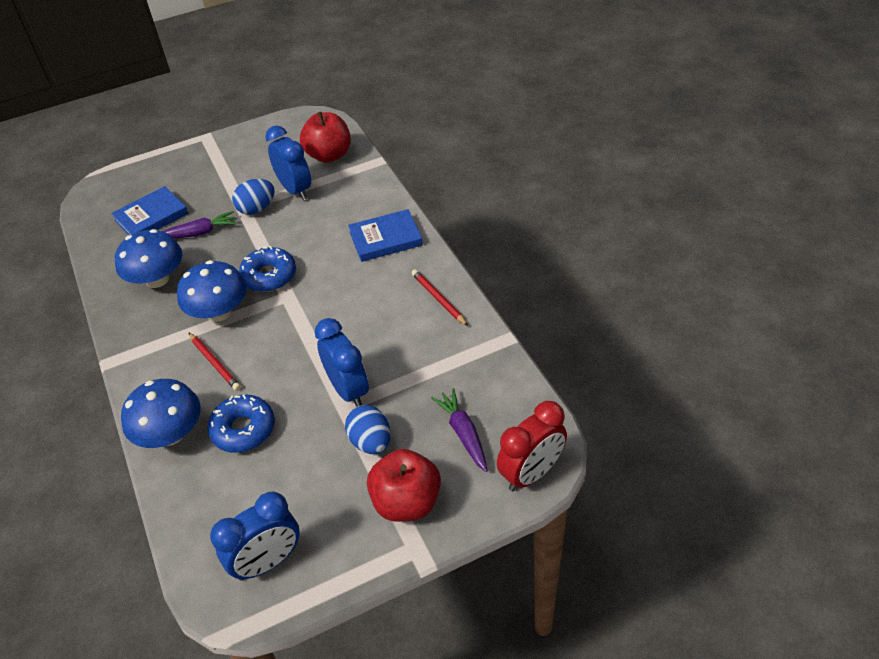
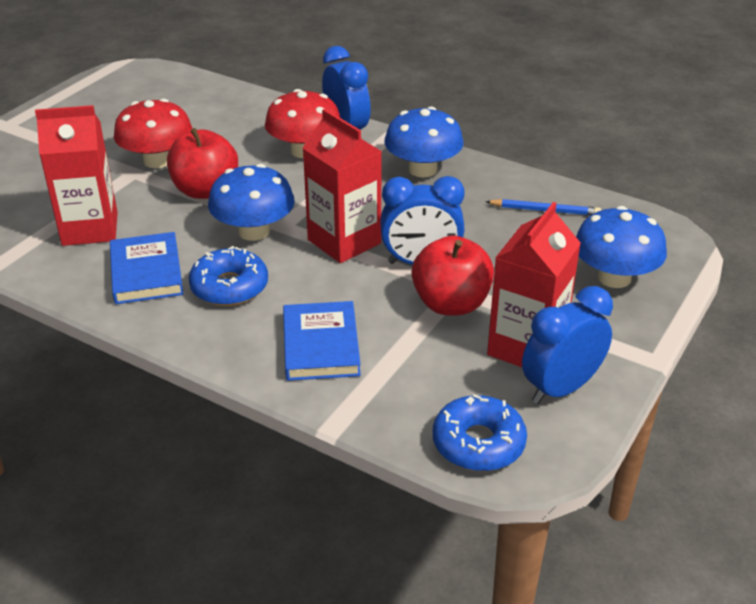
blue egg: 2 -> 0
blue pencil: 0 -> 1
purple carrot: 2 -> 0
red carton: 0 -> 3
red clock: 1 -> 0
red mushroom: 0 -> 2
red pencil: 2 -> 0

